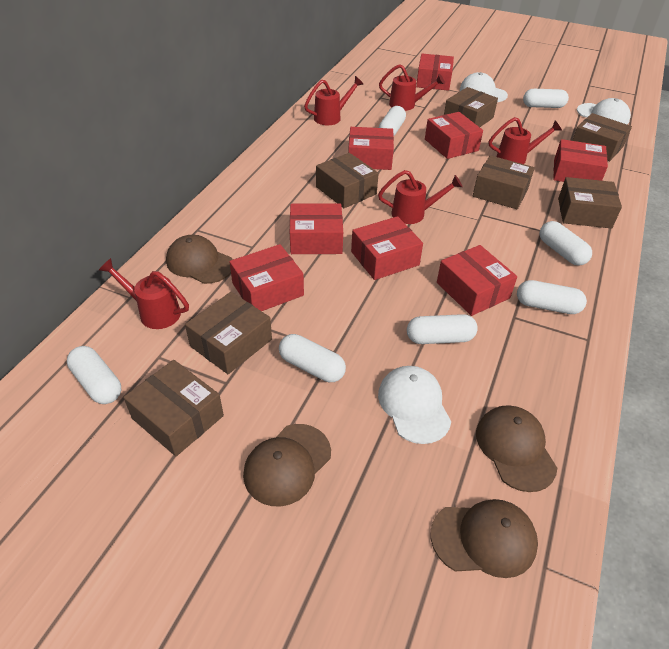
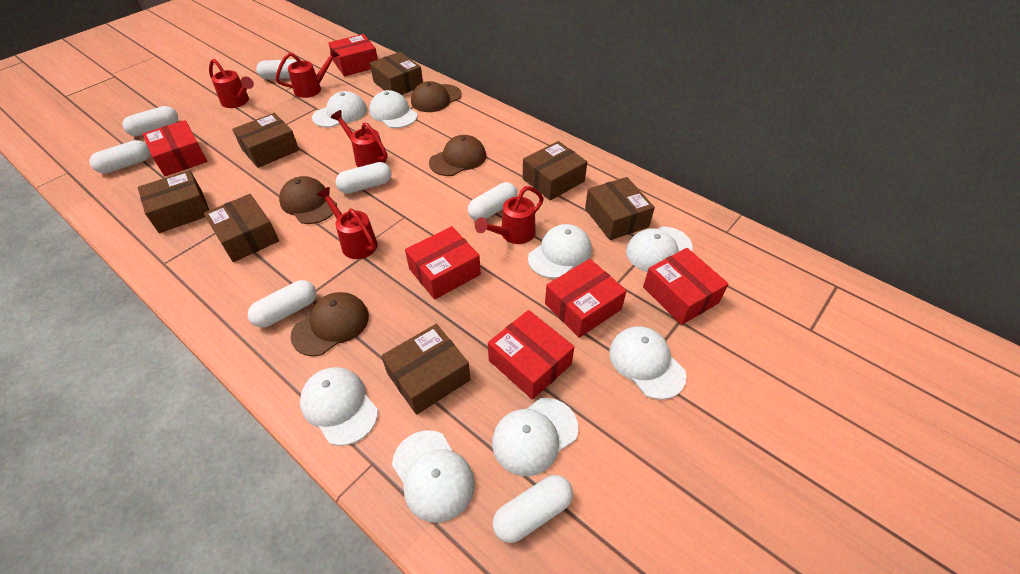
red box: 8 -> 6
white cap: 3 -> 8

